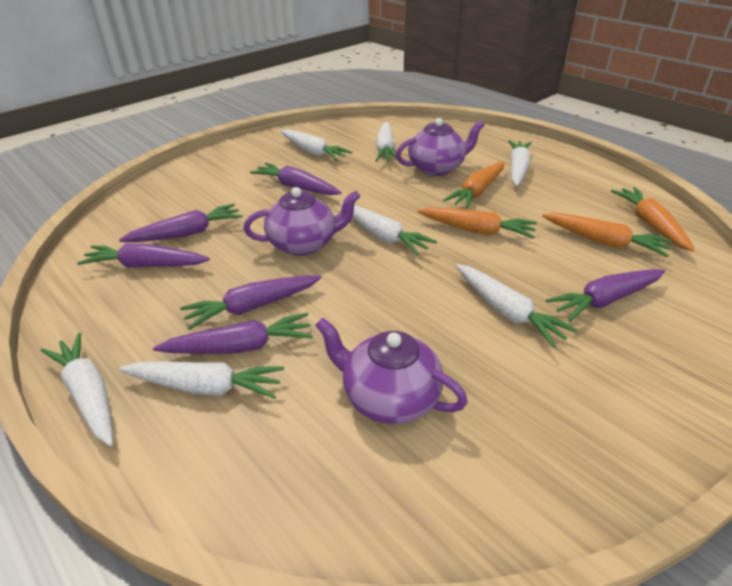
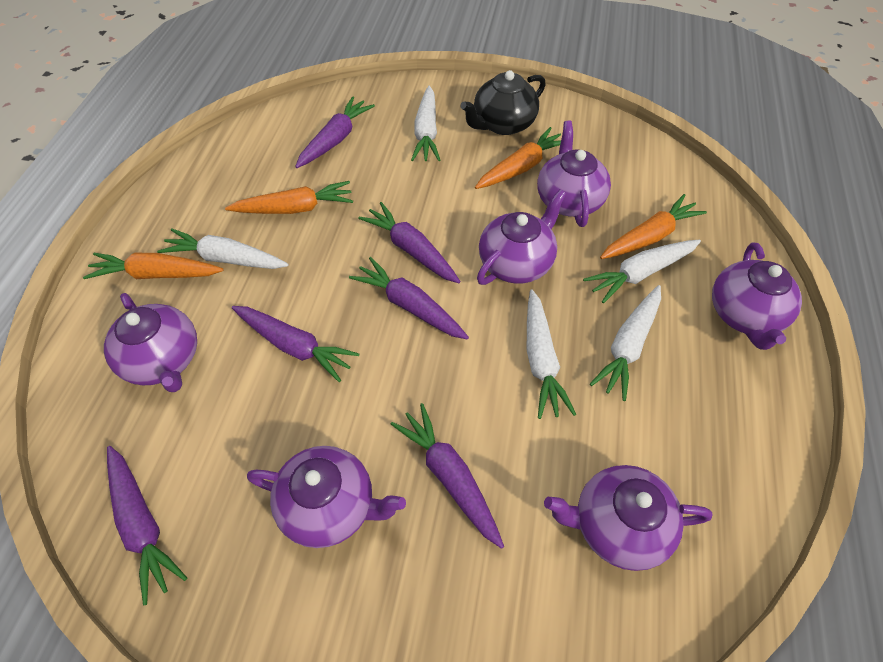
black teapot: 0 -> 1
purple teapot: 3 -> 6
white carrot: 7 -> 5

